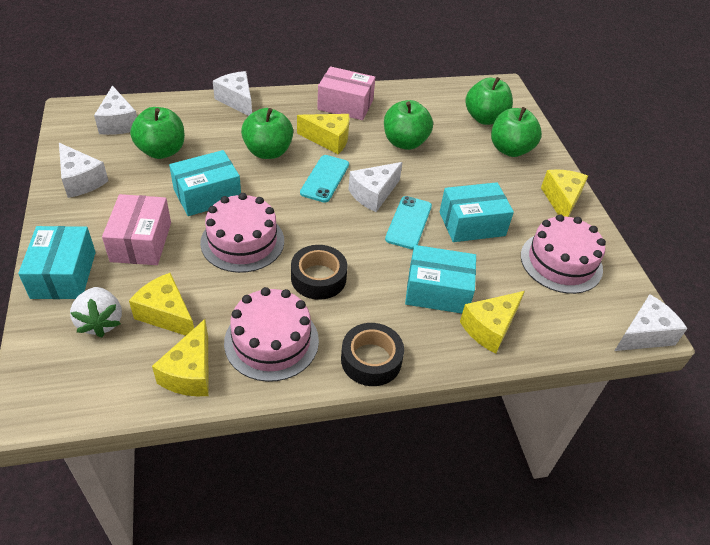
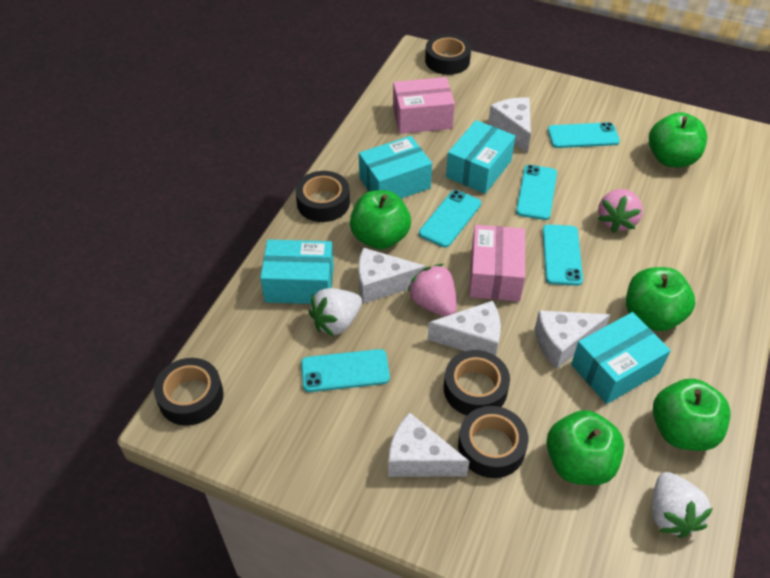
black tape: 2 -> 5
pink cake: 3 -> 0
pink strawberry: 0 -> 2
turquoise phone: 2 -> 5
white strawberry: 1 -> 2
yellow cheese: 5 -> 0

